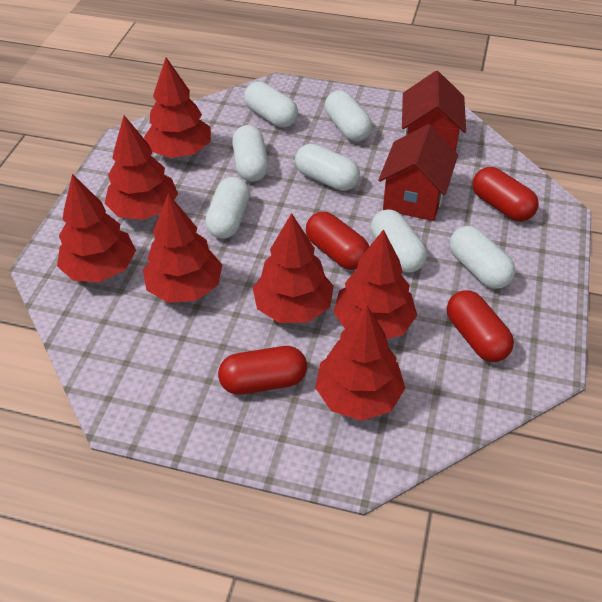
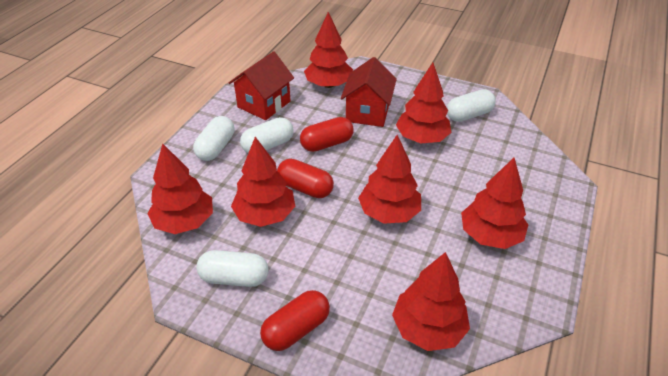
red capsule: 4 -> 3
white capsule: 7 -> 4

